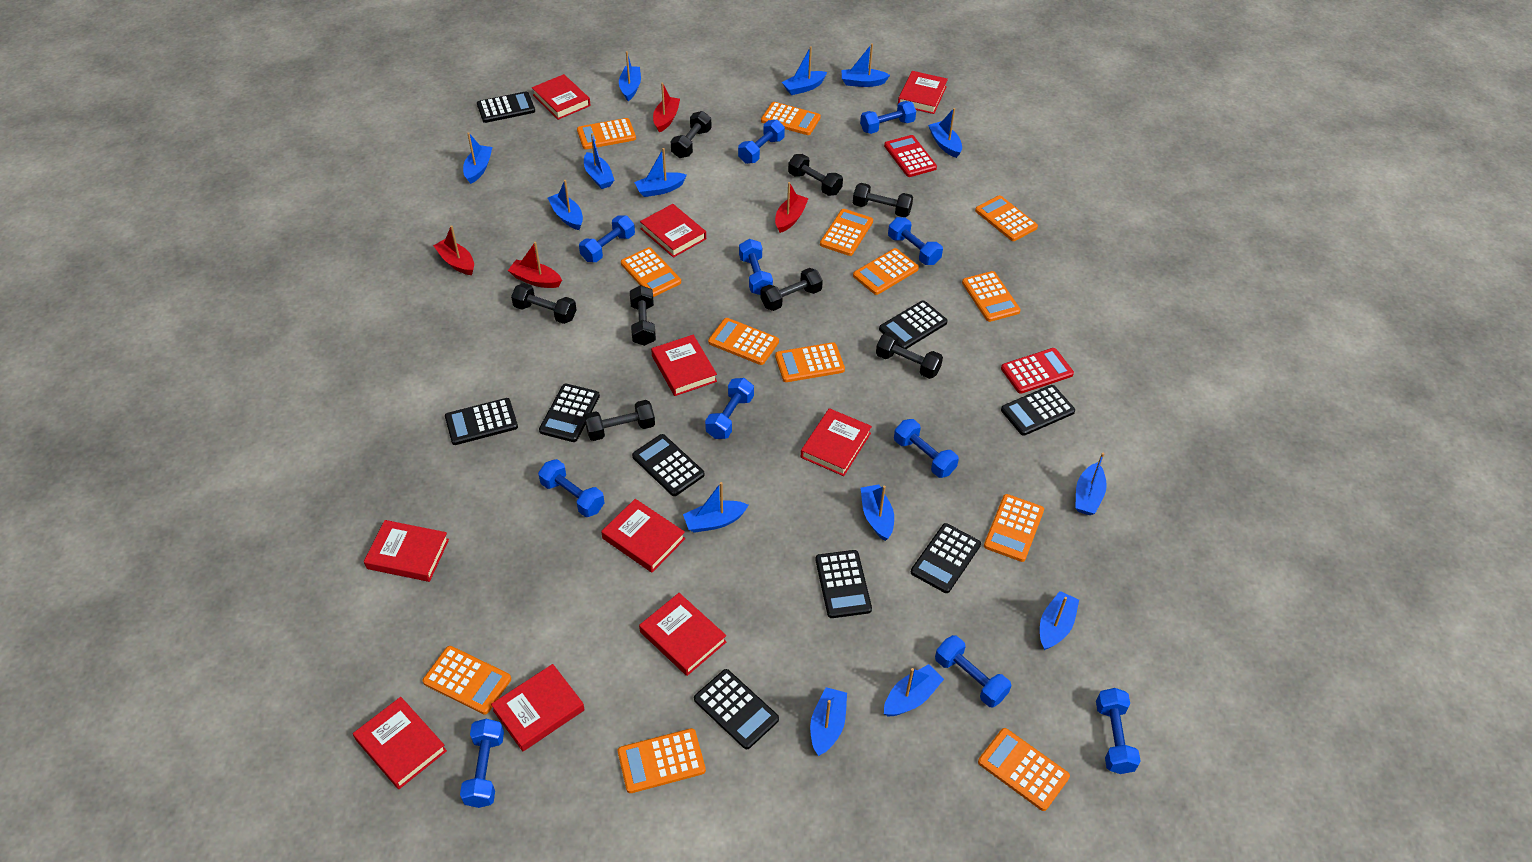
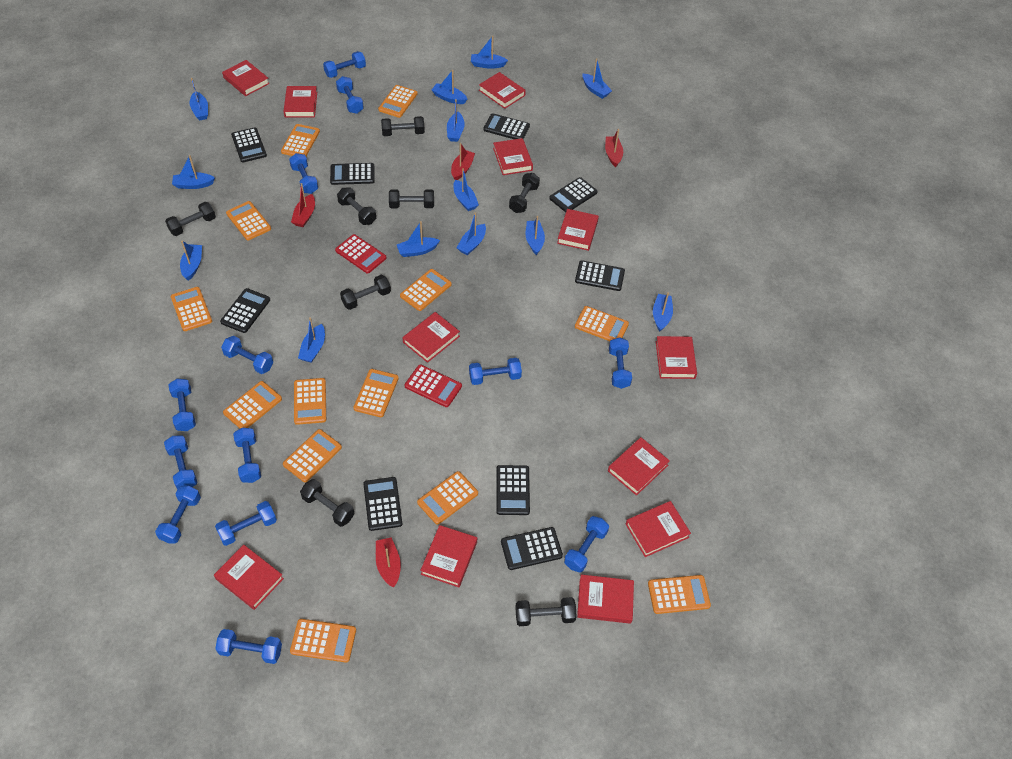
blue boat: 14 -> 13
blue dumbbell: 11 -> 13
red book: 10 -> 12

